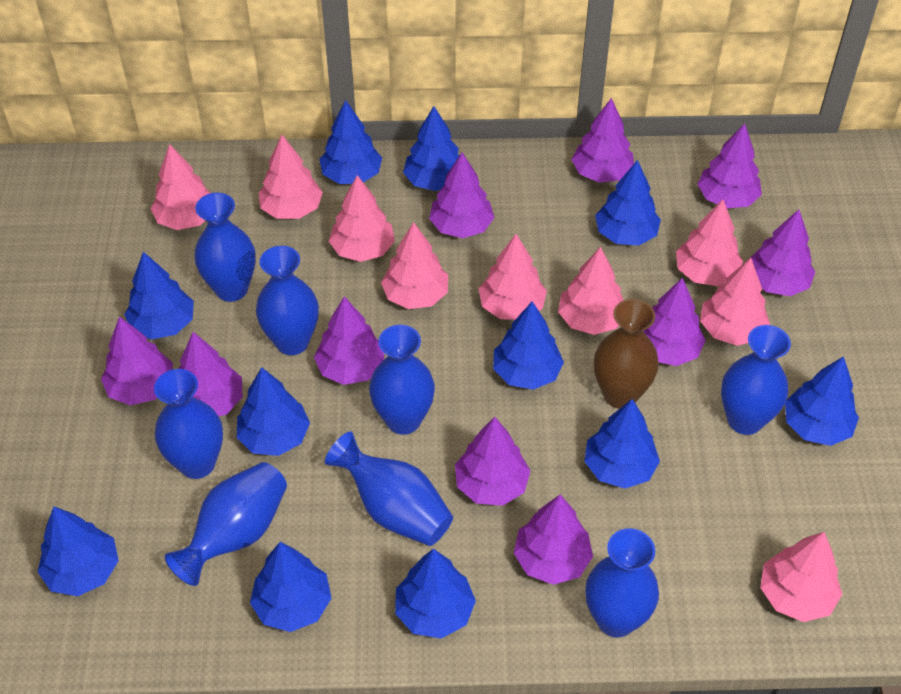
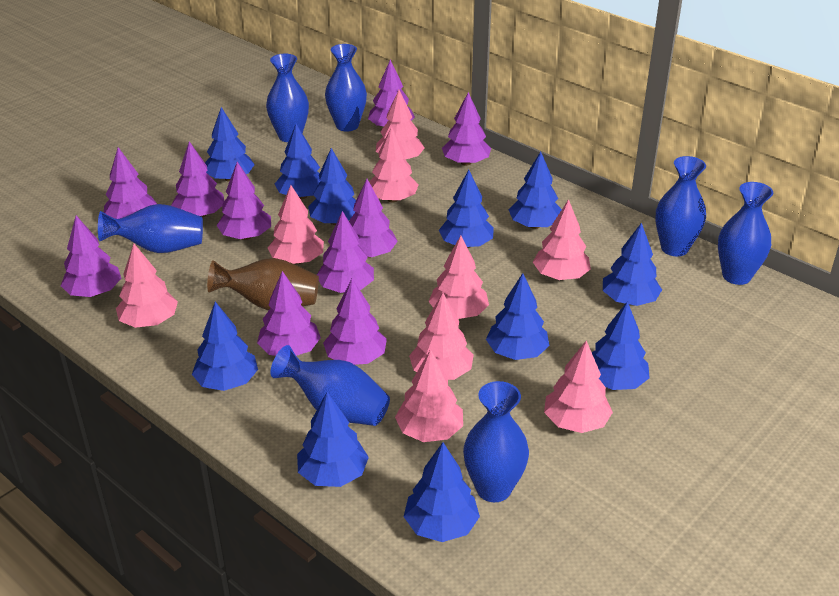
blue vase: 8 -> 7

